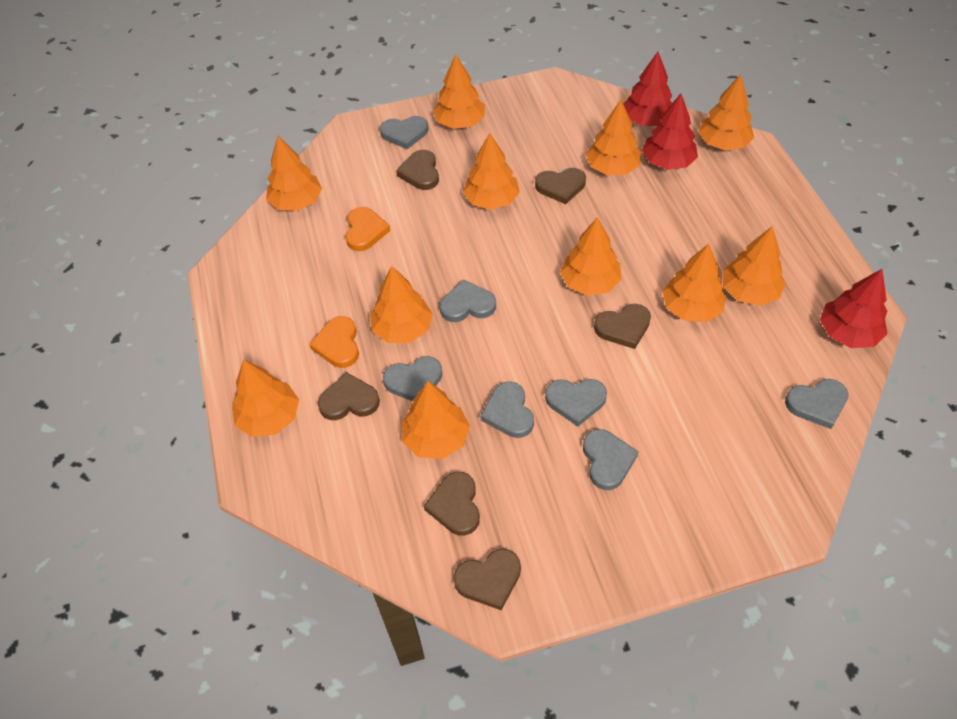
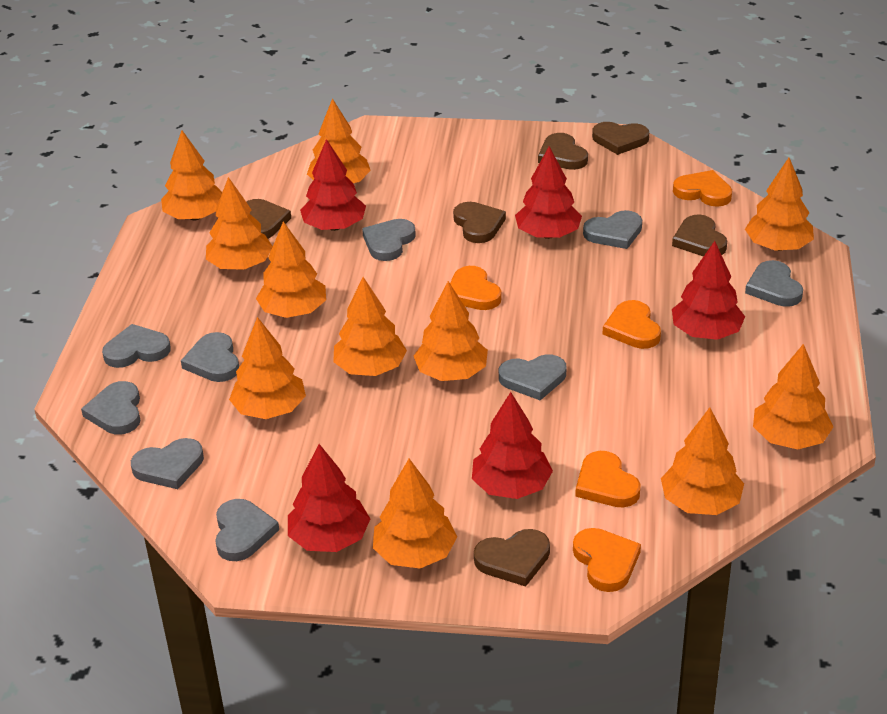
grey heart: 7 -> 9
orange heart: 2 -> 5
red tree: 3 -> 5

